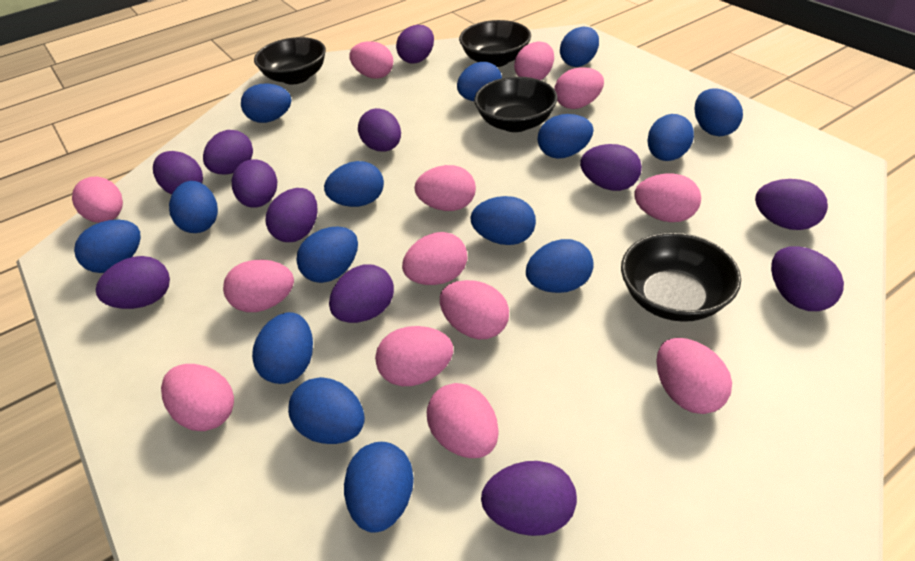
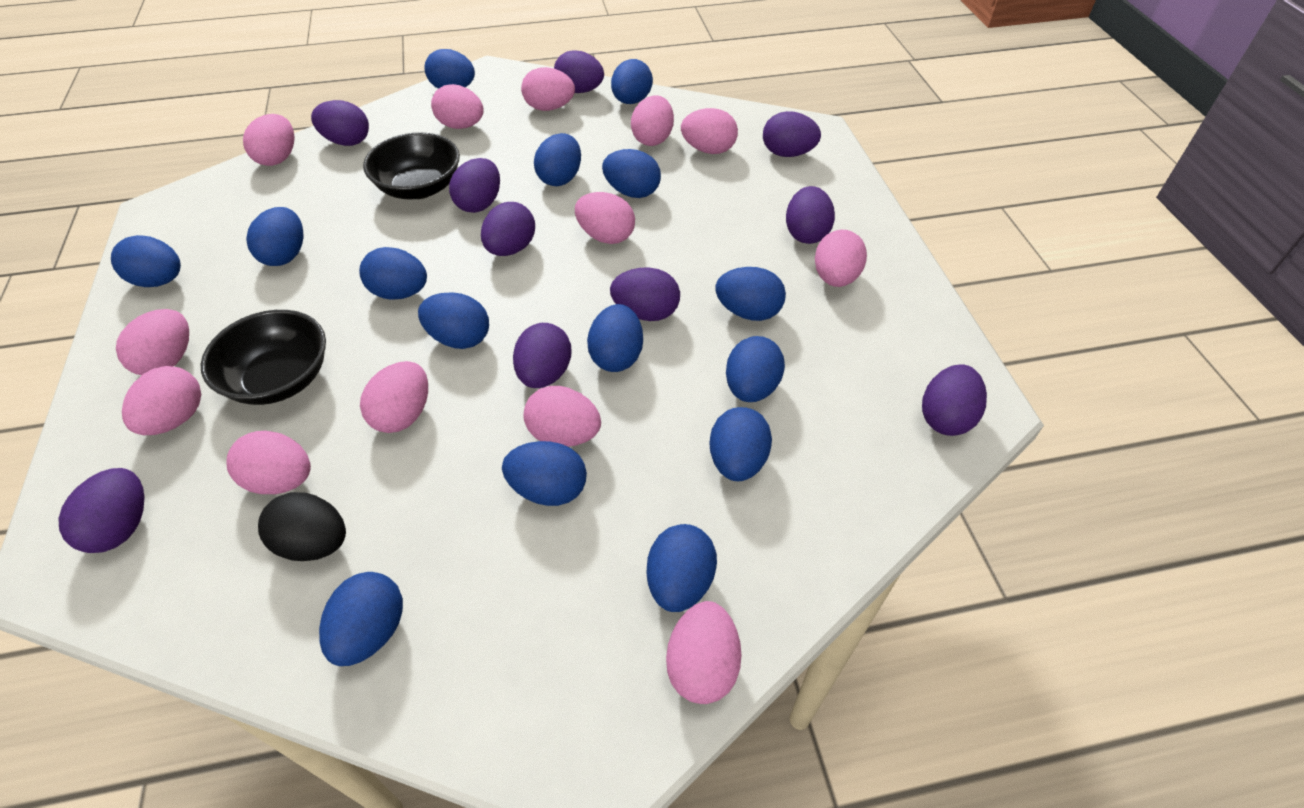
black bowl: 4 -> 2
black egg: 0 -> 1
purple egg: 12 -> 10

